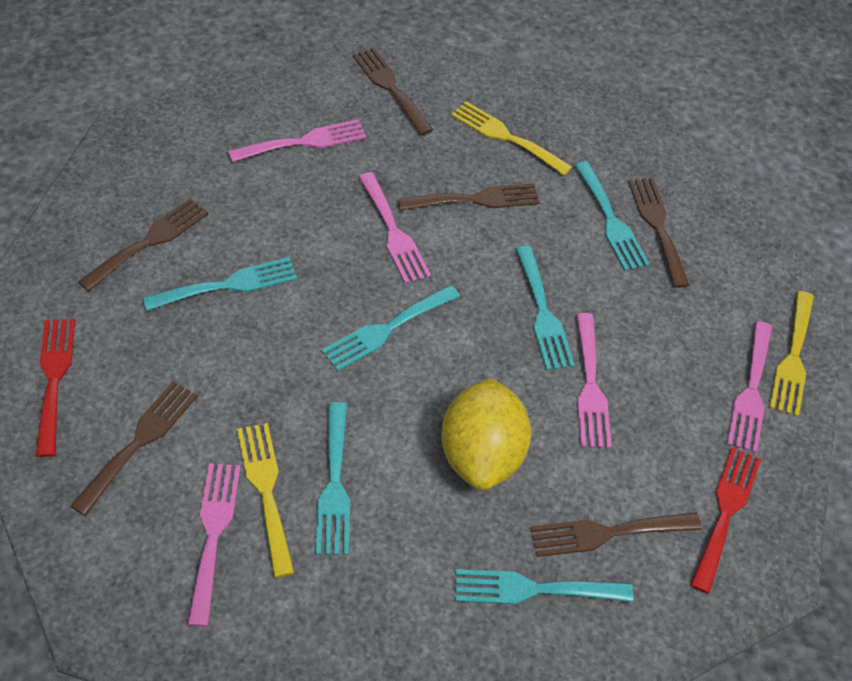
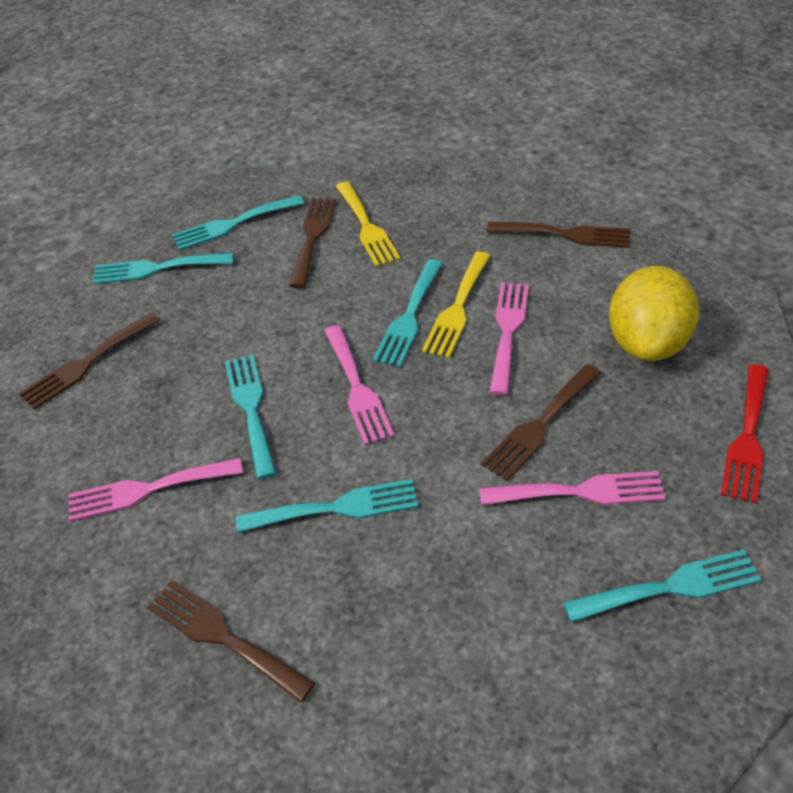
brown fork: 6 -> 5
pink fork: 5 -> 4
red fork: 2 -> 1
yellow fork: 3 -> 2

